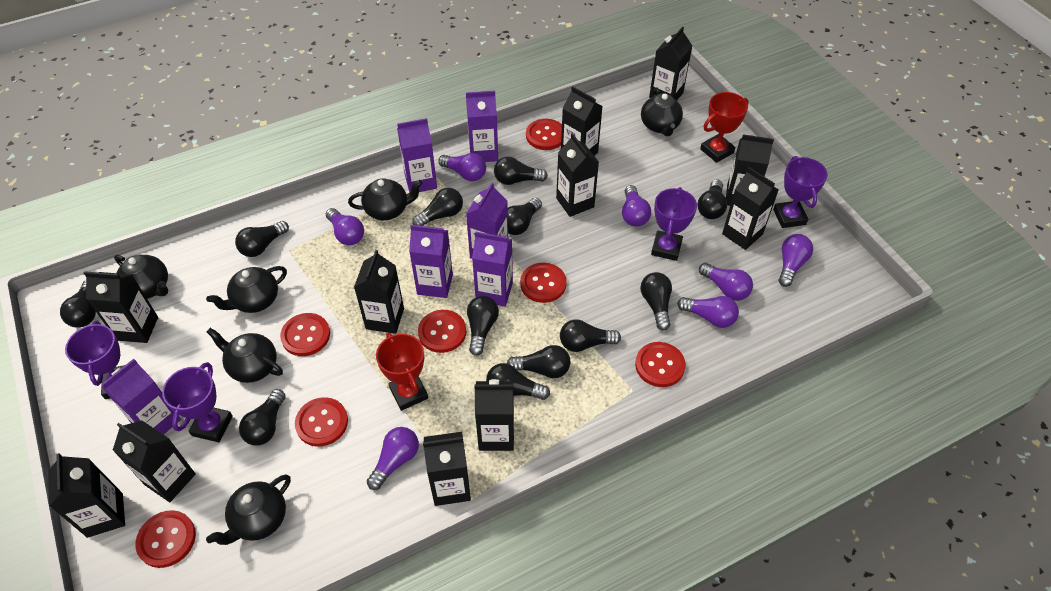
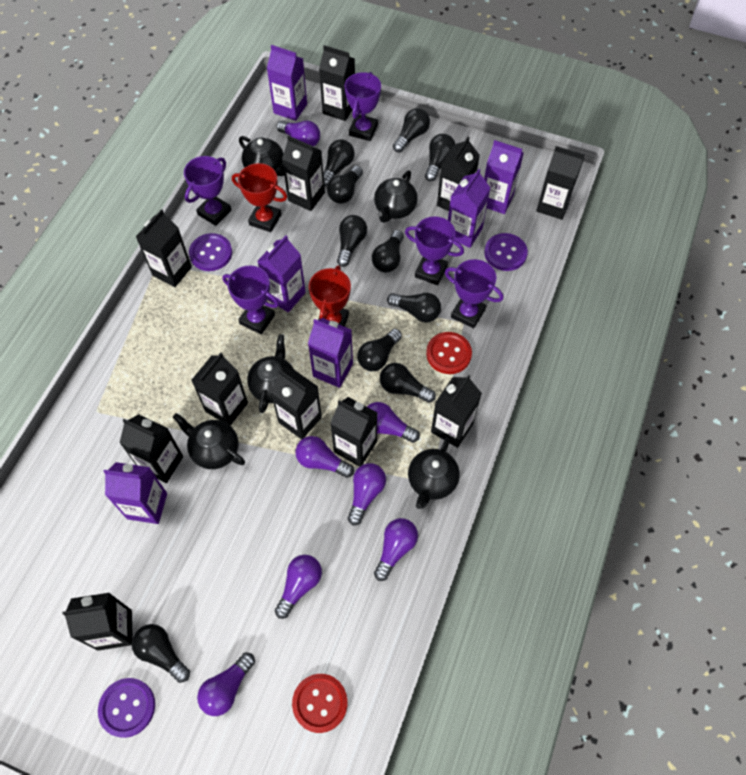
black light bulb: 12 -> 10
black teapot: 6 -> 5
purple button: 0 -> 3
purple trophy: 4 -> 5
red button: 7 -> 2

